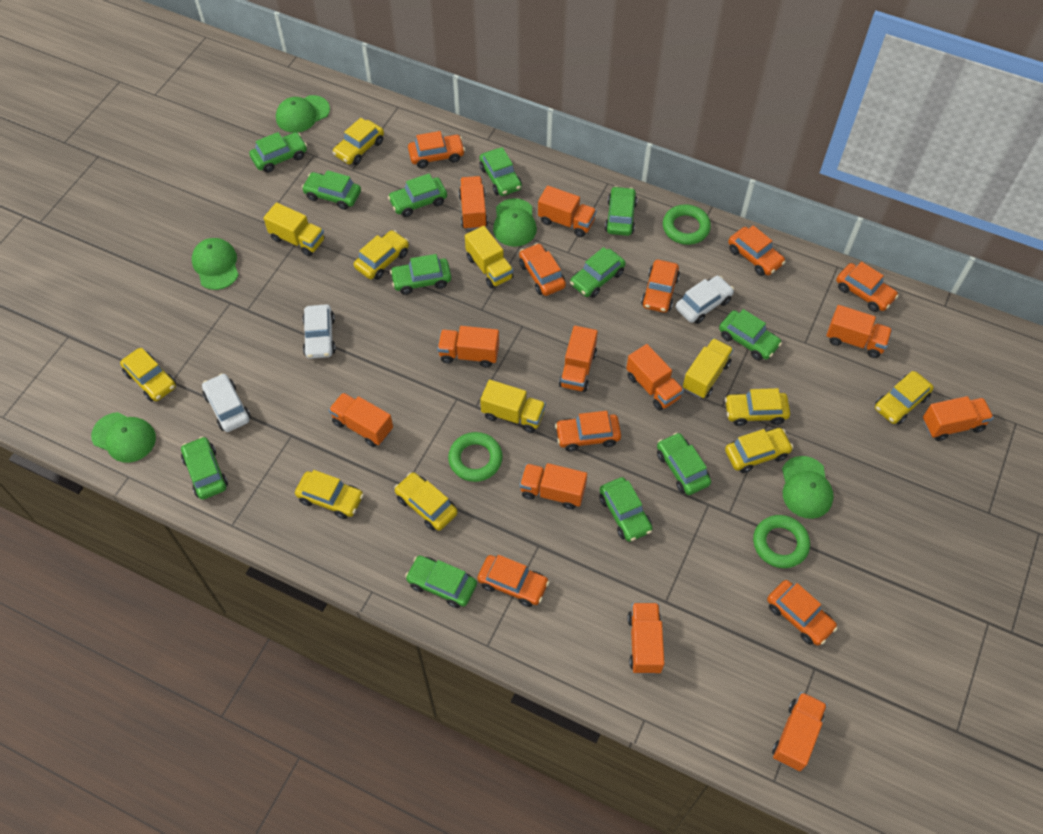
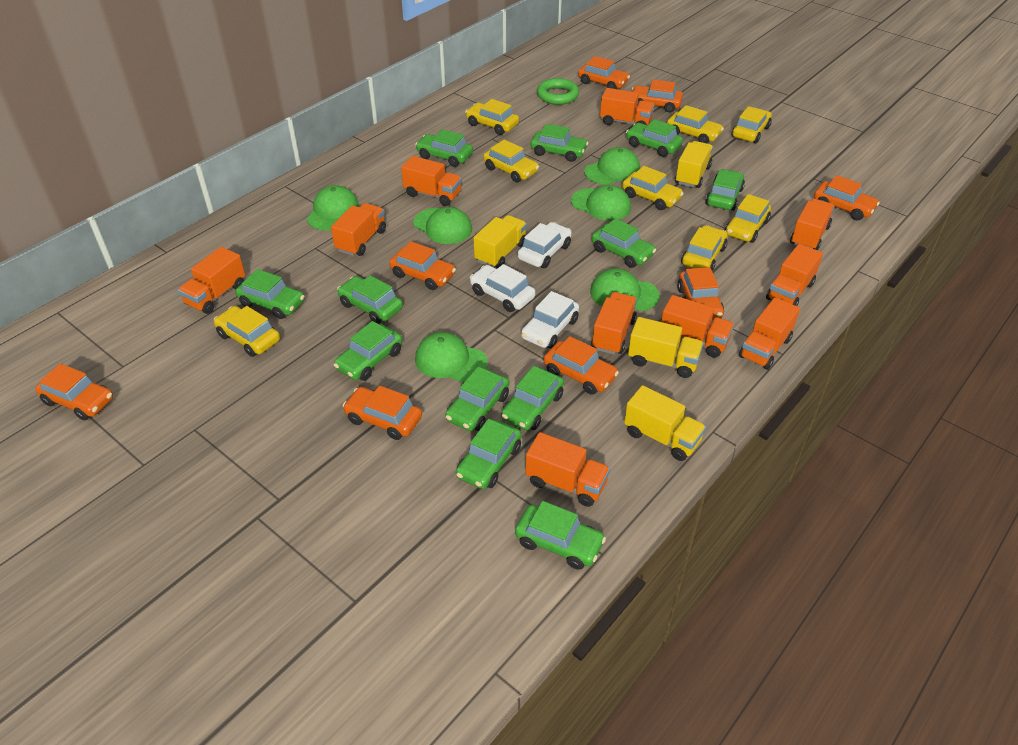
green cap: 5 -> 6
green ring: 3 -> 1
orange truck: 11 -> 10

